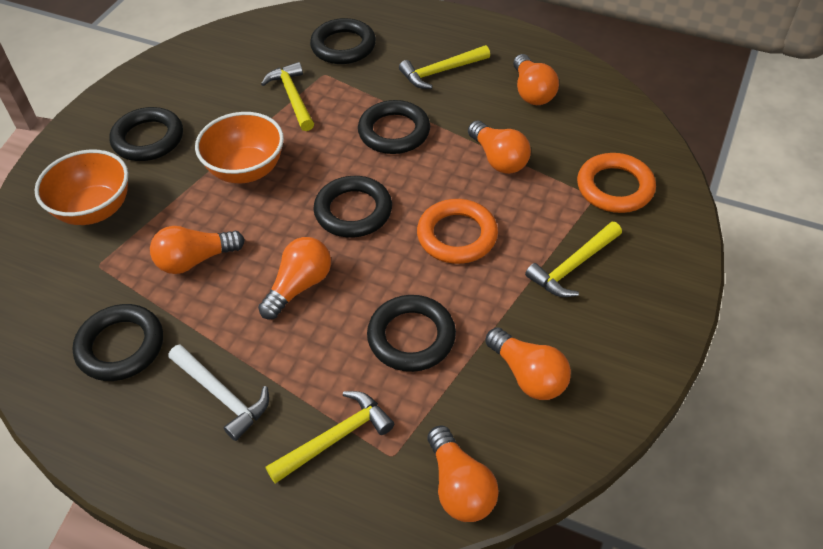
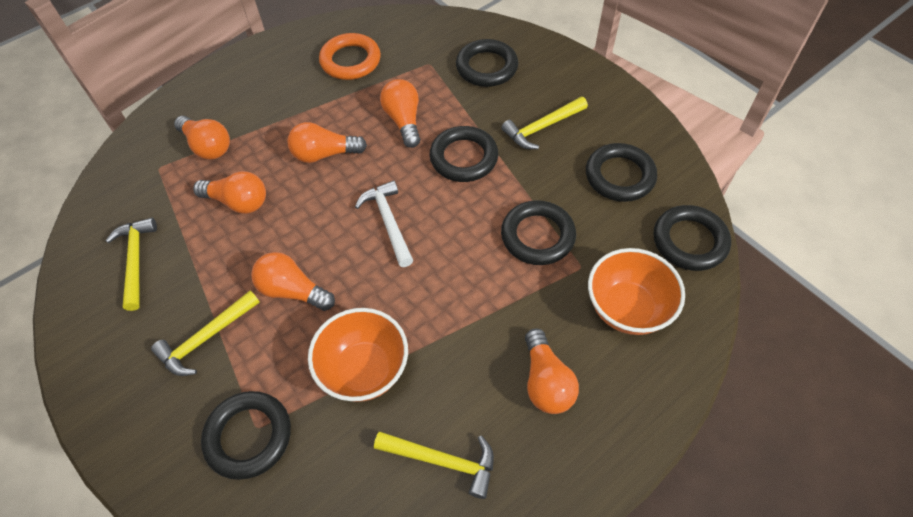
orange ring: 2 -> 1

